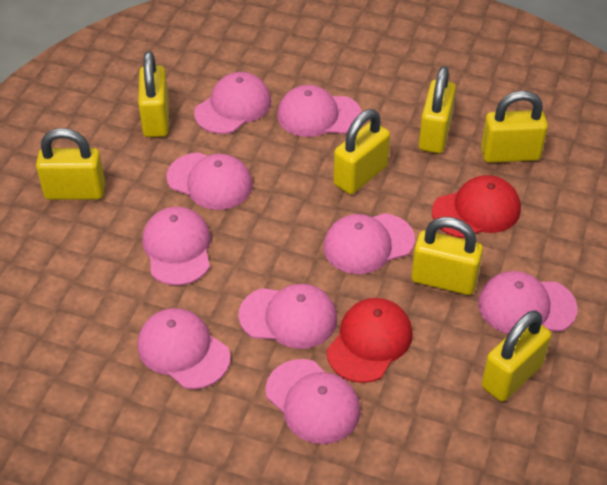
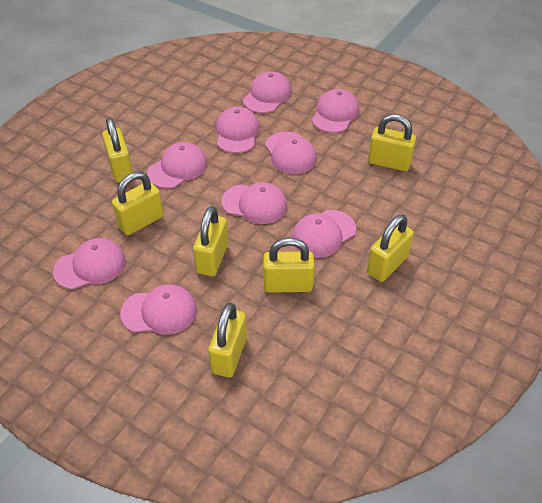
red cap: 2 -> 0

